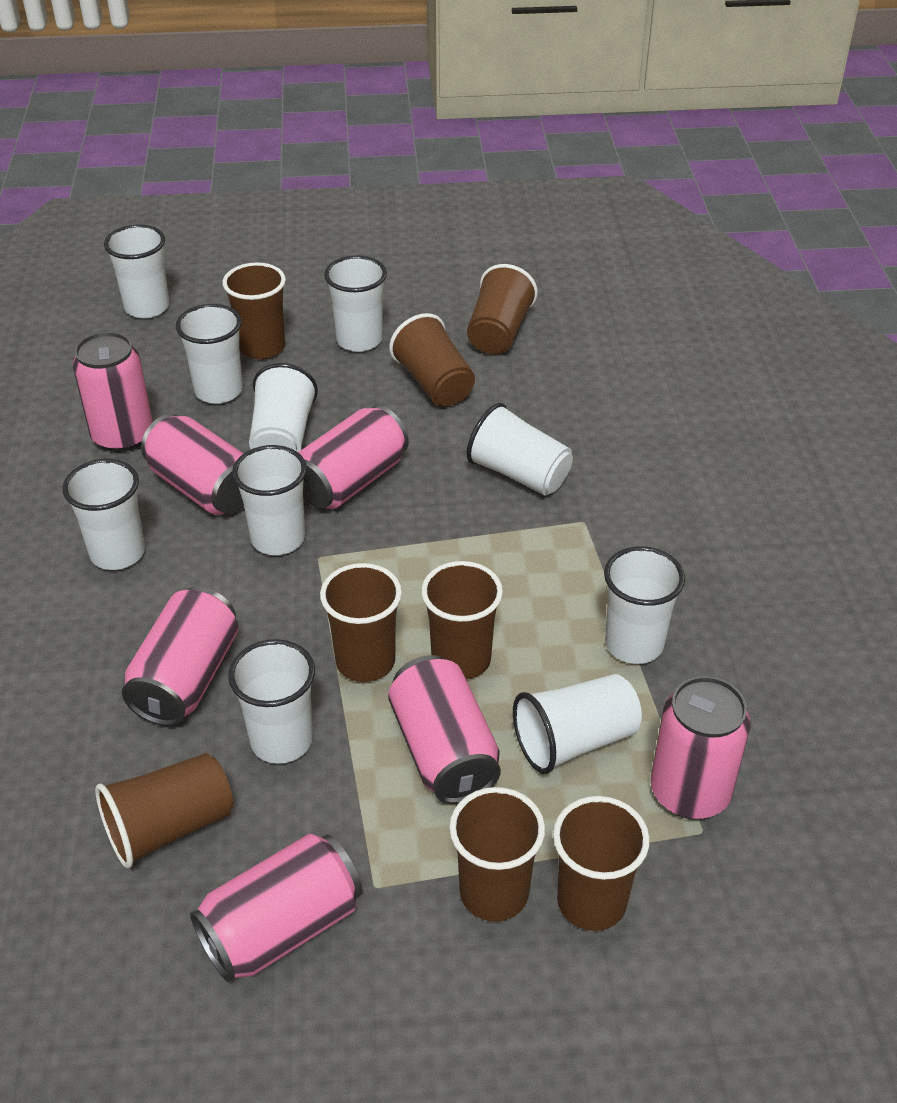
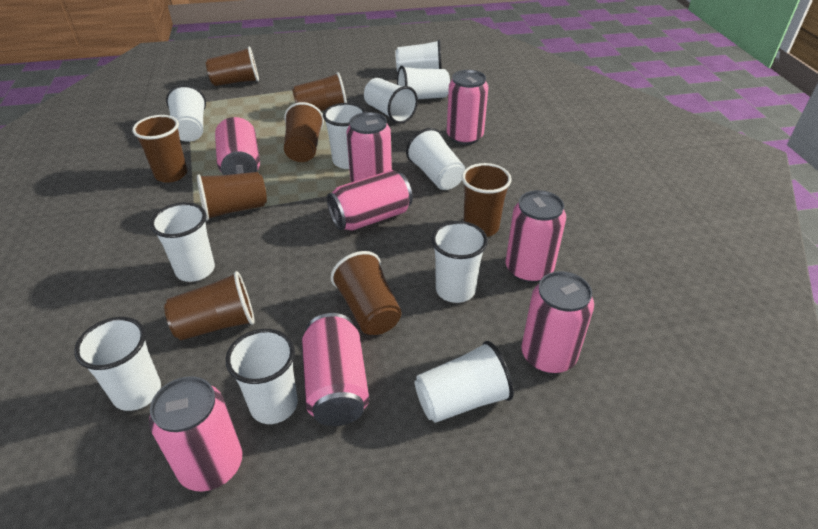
pink can: 7 -> 8
white cup: 10 -> 11

